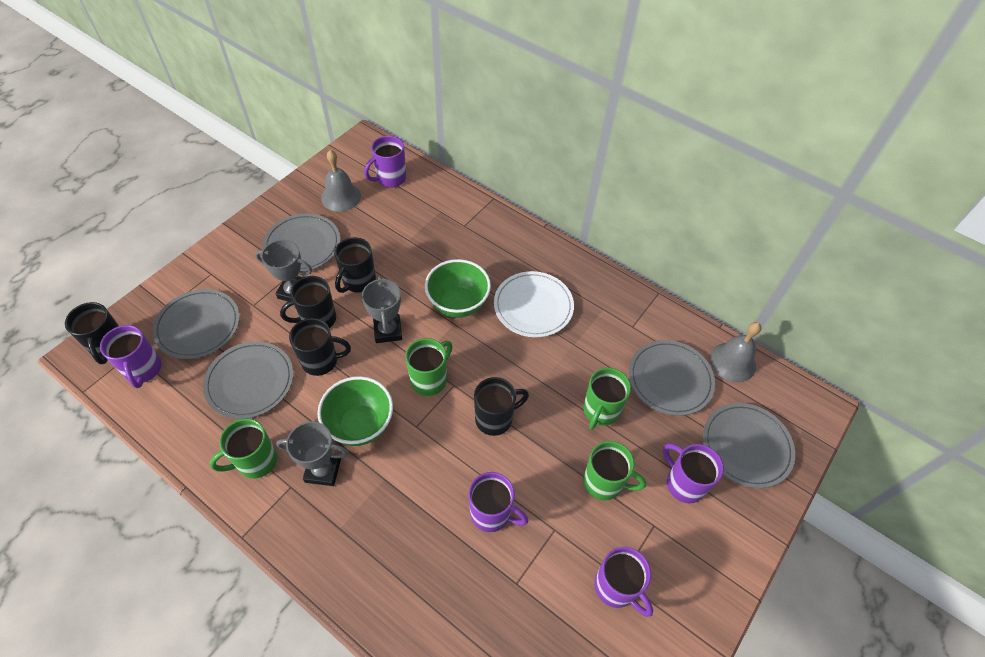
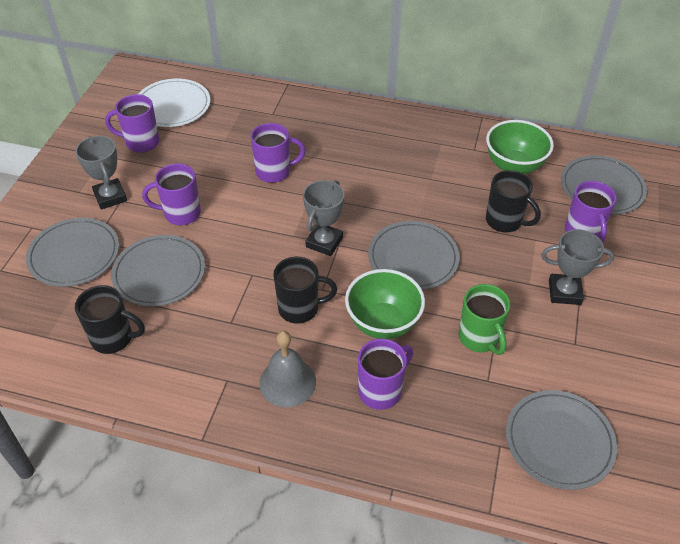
black mug: 5 -> 3
green mug: 4 -> 1
grey bell: 2 -> 1

